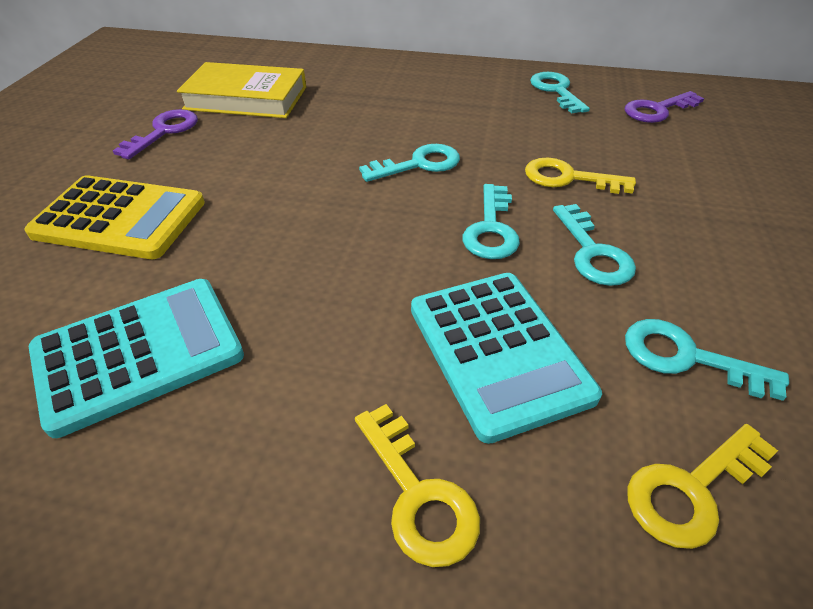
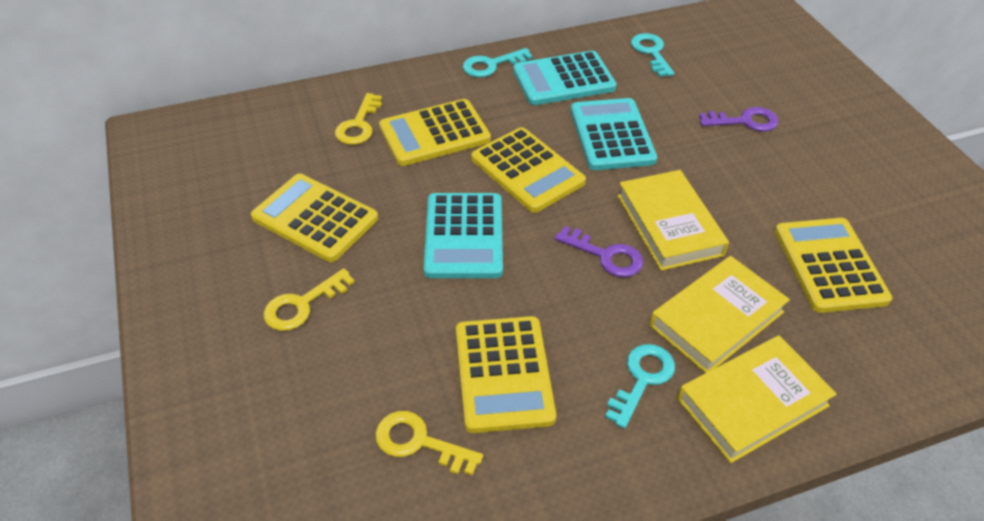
turquoise calculator: 2 -> 3
turquoise key: 5 -> 3
yellow book: 1 -> 3
yellow calculator: 1 -> 5

